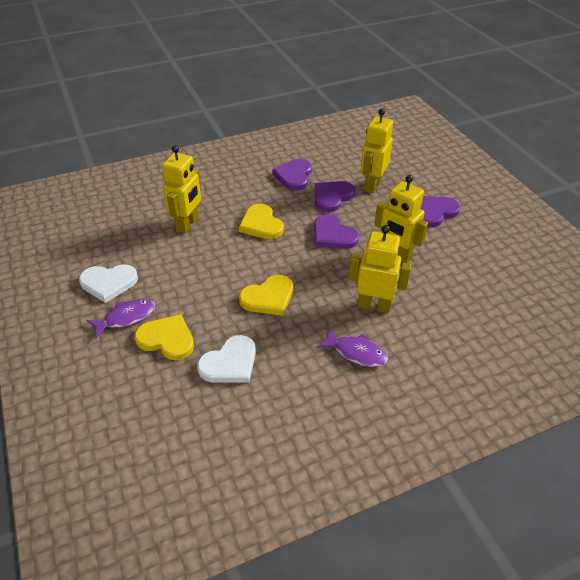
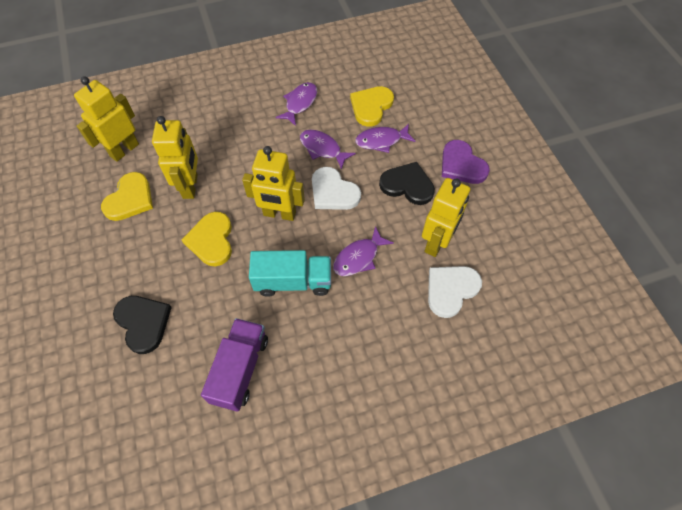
black heart: 0 -> 2
purple fish: 2 -> 4
purple heart: 4 -> 1
purple truck: 0 -> 1
turquoise truck: 0 -> 1

